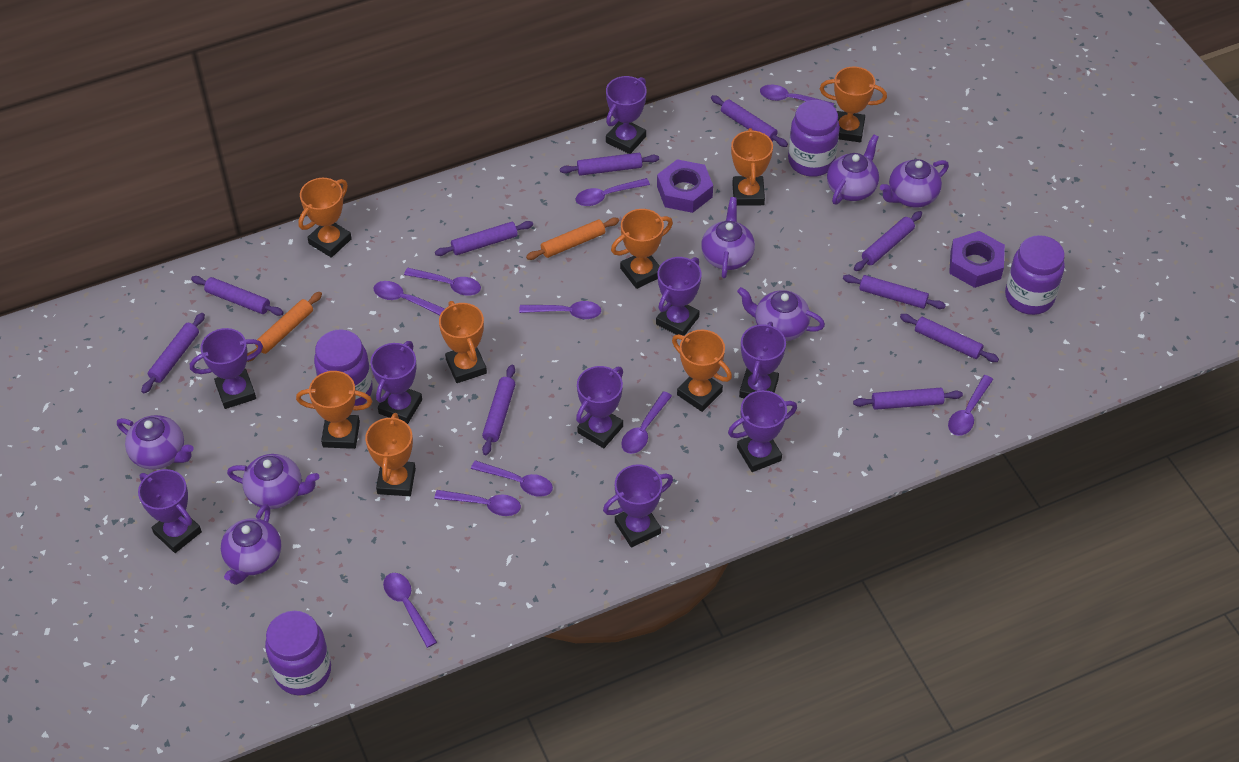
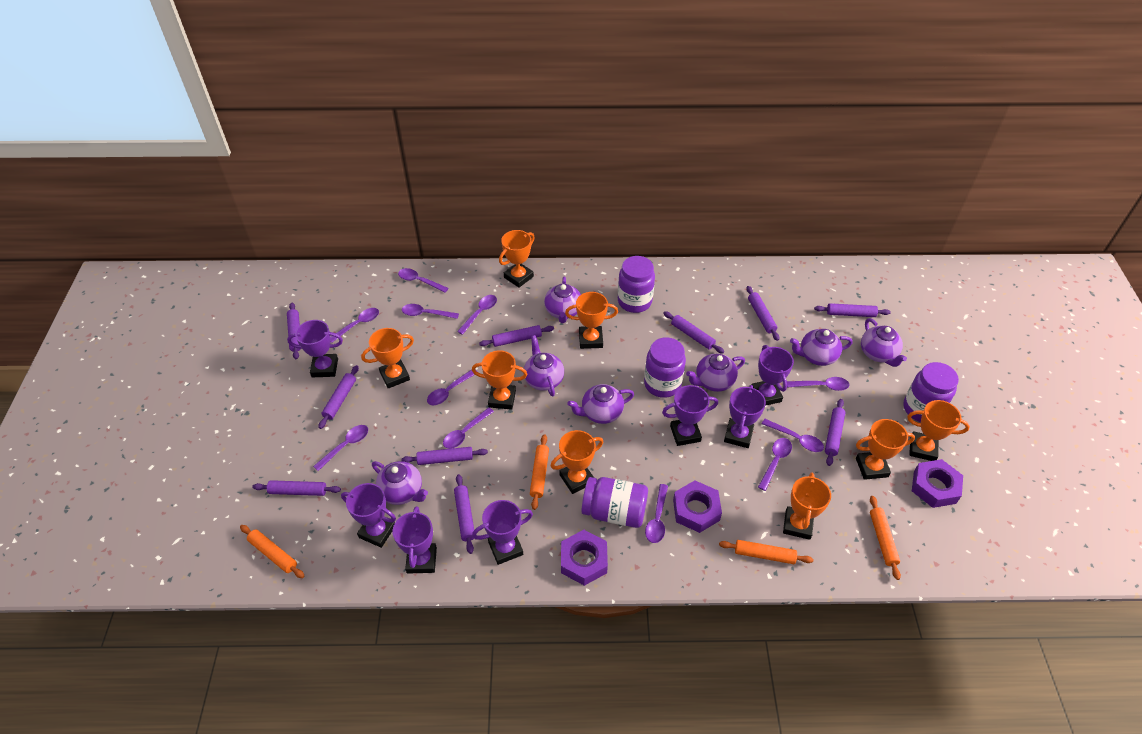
orange rolling pin: 2 -> 4
purple nut: 2 -> 3
purple spoon: 10 -> 11
purple trophy: 9 -> 7

